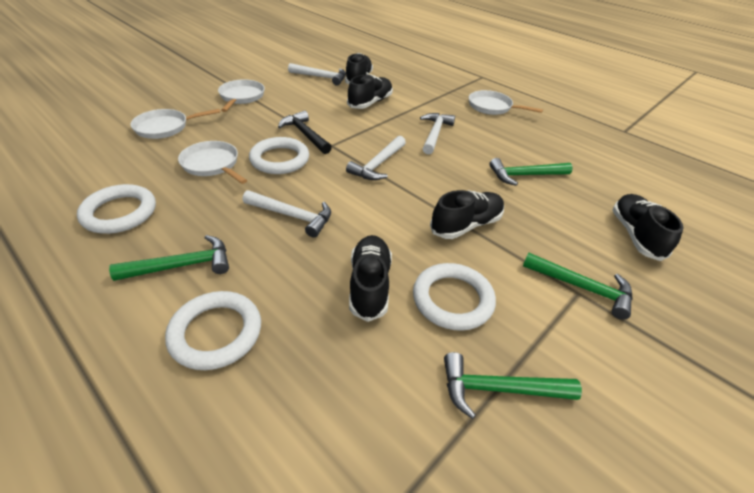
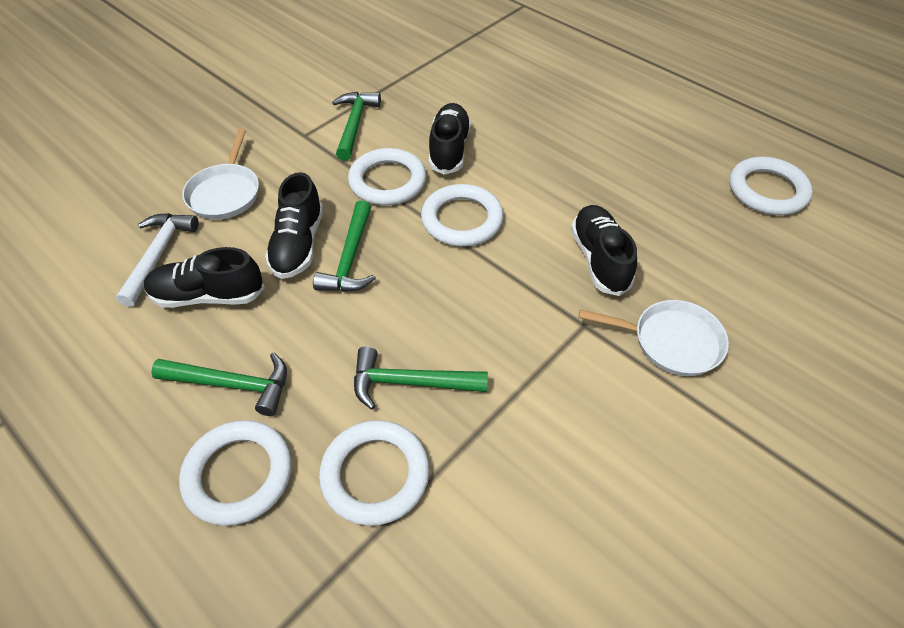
black hammer: 1 -> 0
black shoe: 5 -> 4
white hammer: 4 -> 1
white pan: 4 -> 2
white ring: 4 -> 5

